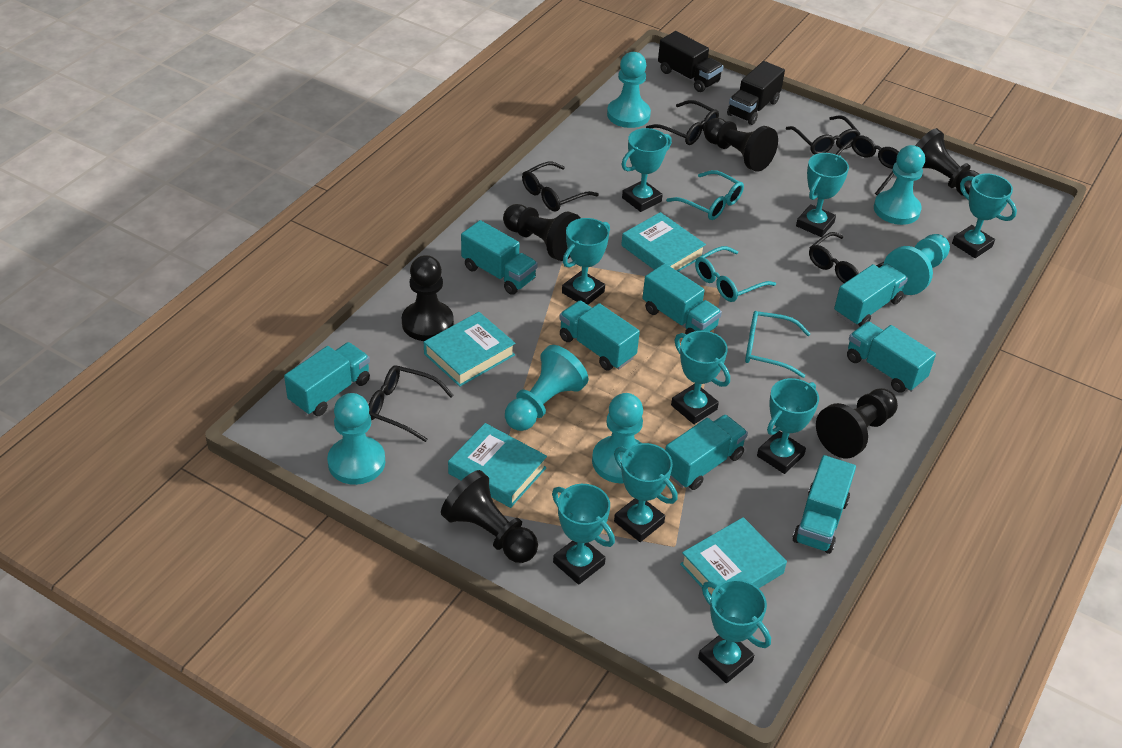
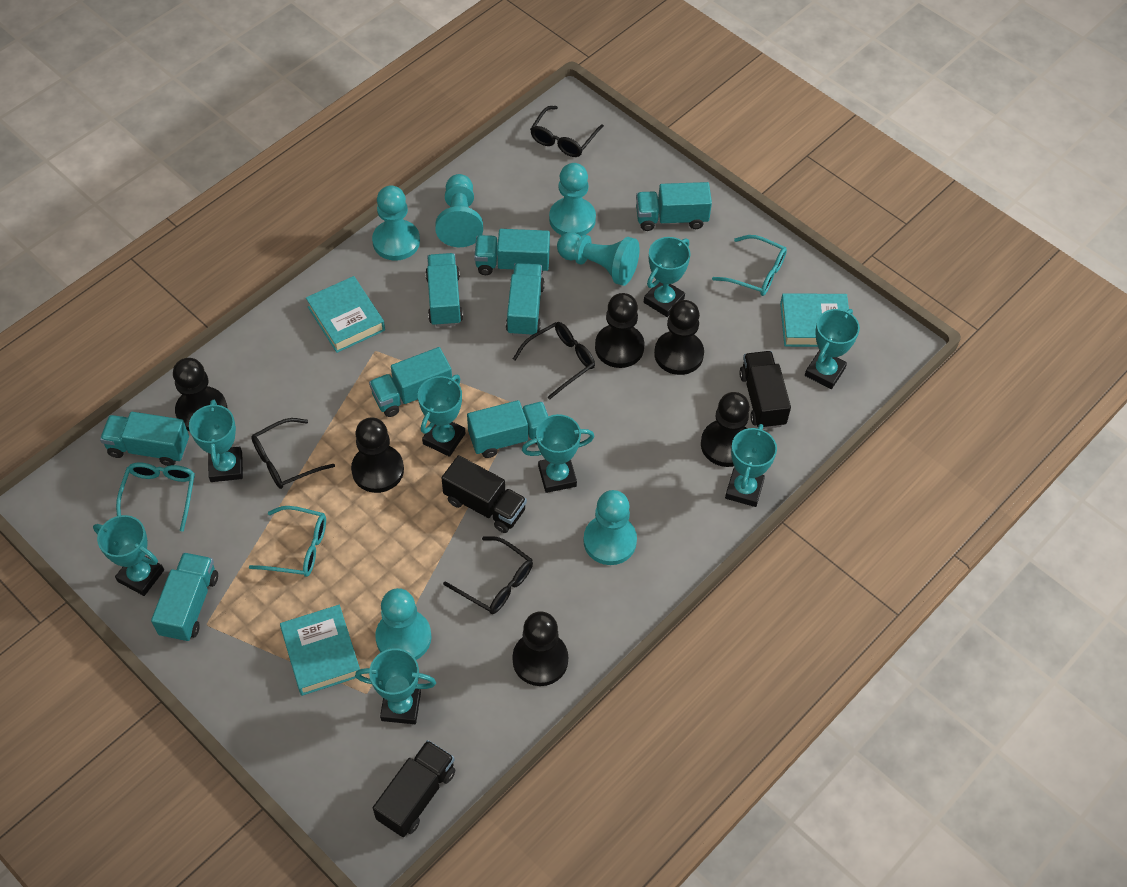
black glasses: 6 -> 4
black truck: 2 -> 3
turquoise book: 4 -> 3
turquoise trophy: 9 -> 8

